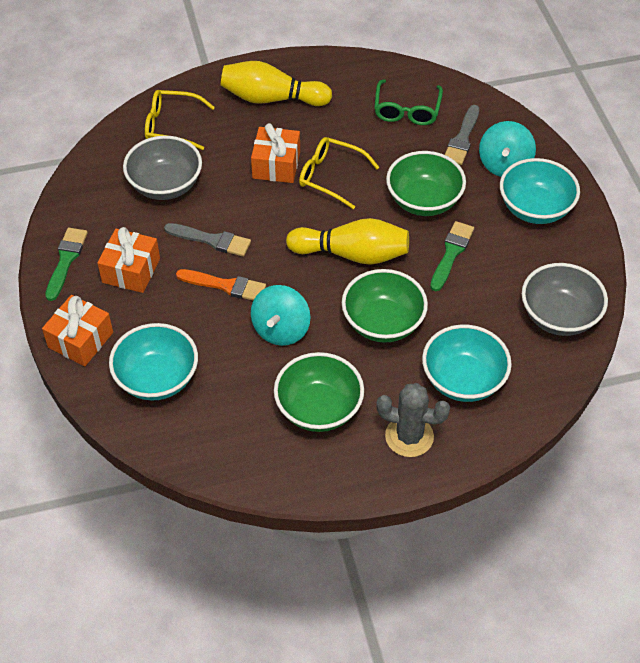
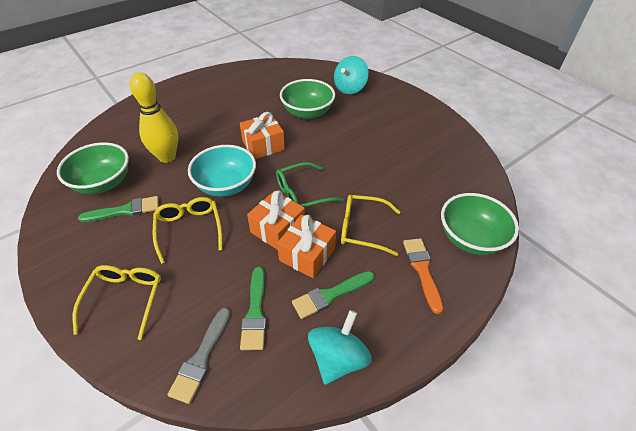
green brush: 2 -> 3
grey bowl: 2 -> 0
grey brush: 2 -> 1
grey cactus: 1 -> 0
turquoise bowl: 3 -> 1
yellow bowling pin: 2 -> 1
yellow glasses: 2 -> 3

